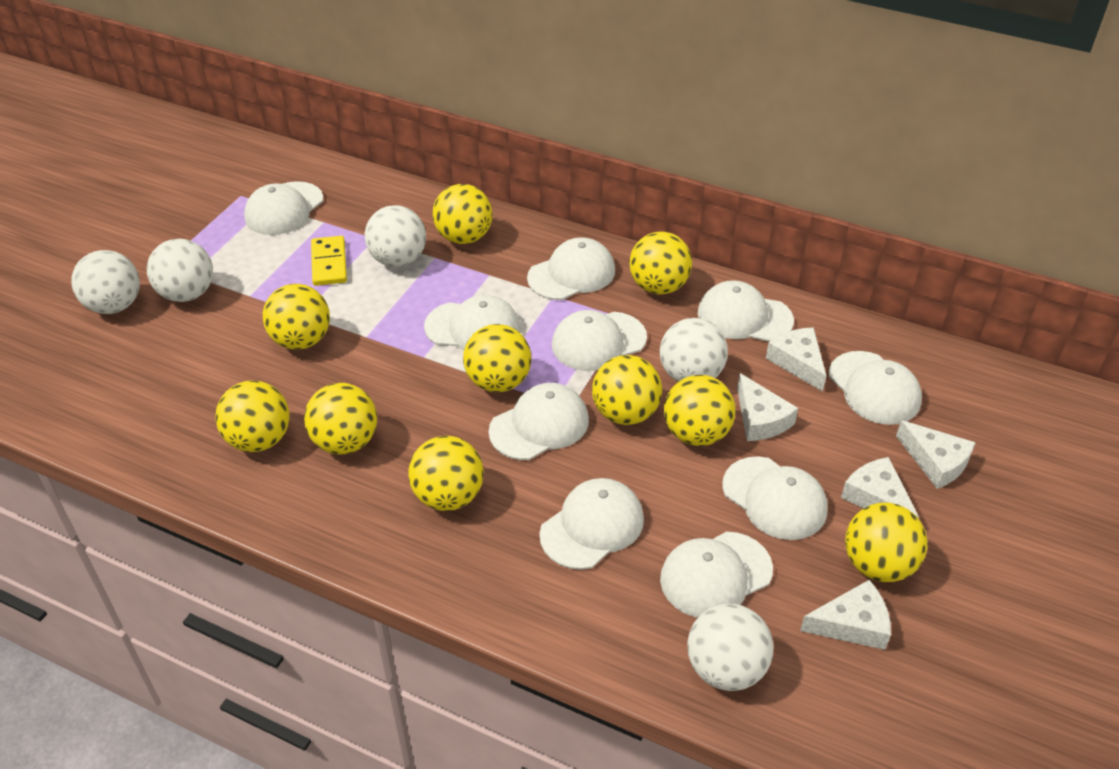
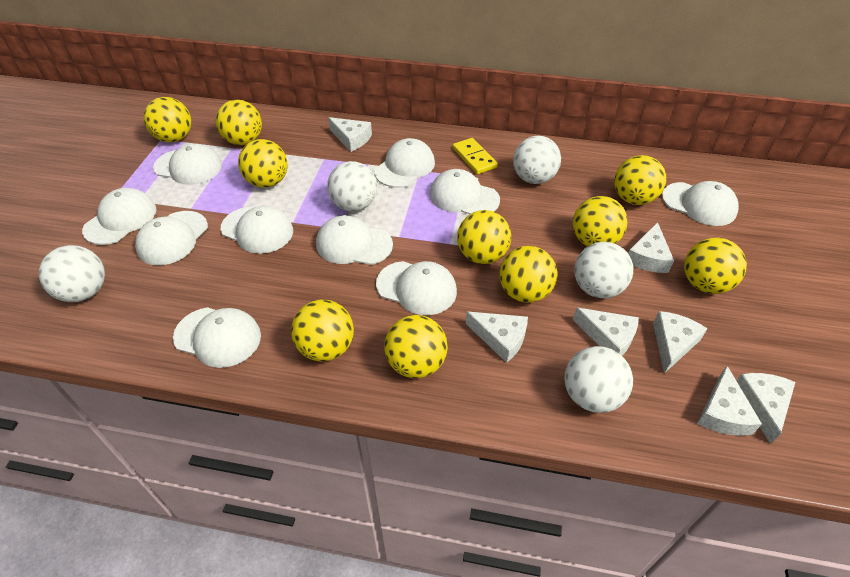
white cheese: 5 -> 7

